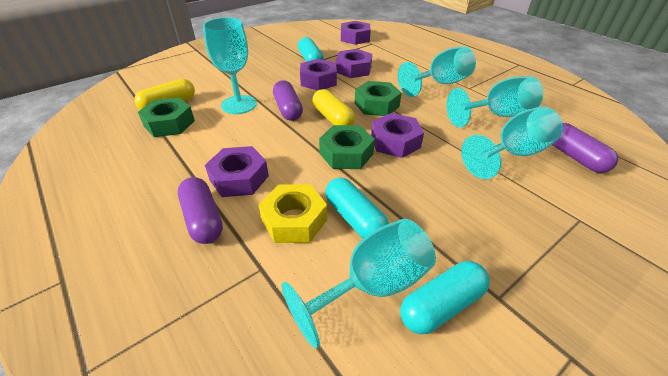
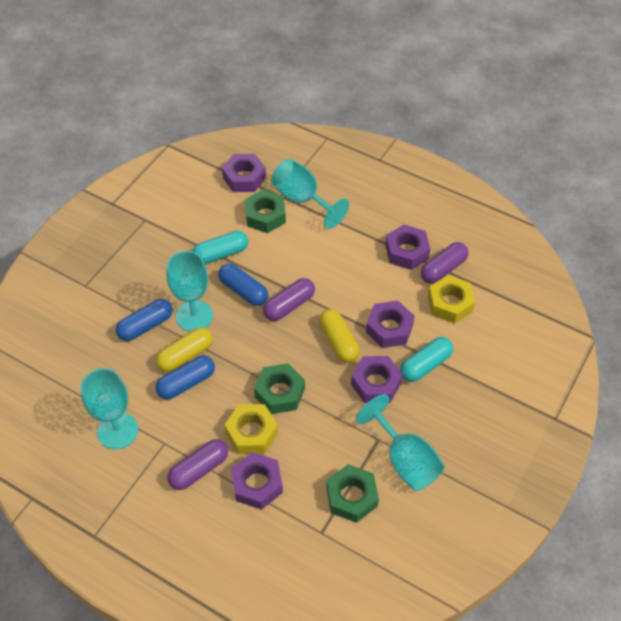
blue capsule: 0 -> 3
turquoise capsule: 3 -> 2
turquoise goblet: 5 -> 4
yellow nut: 1 -> 2

